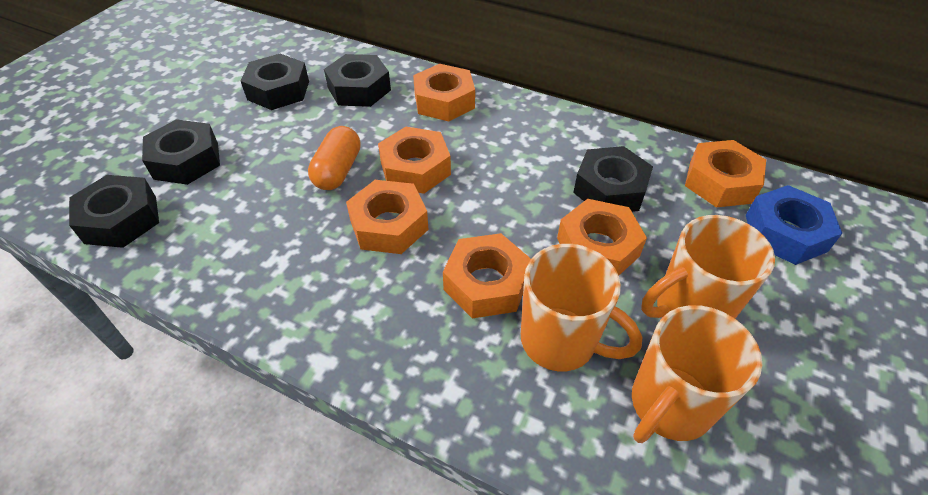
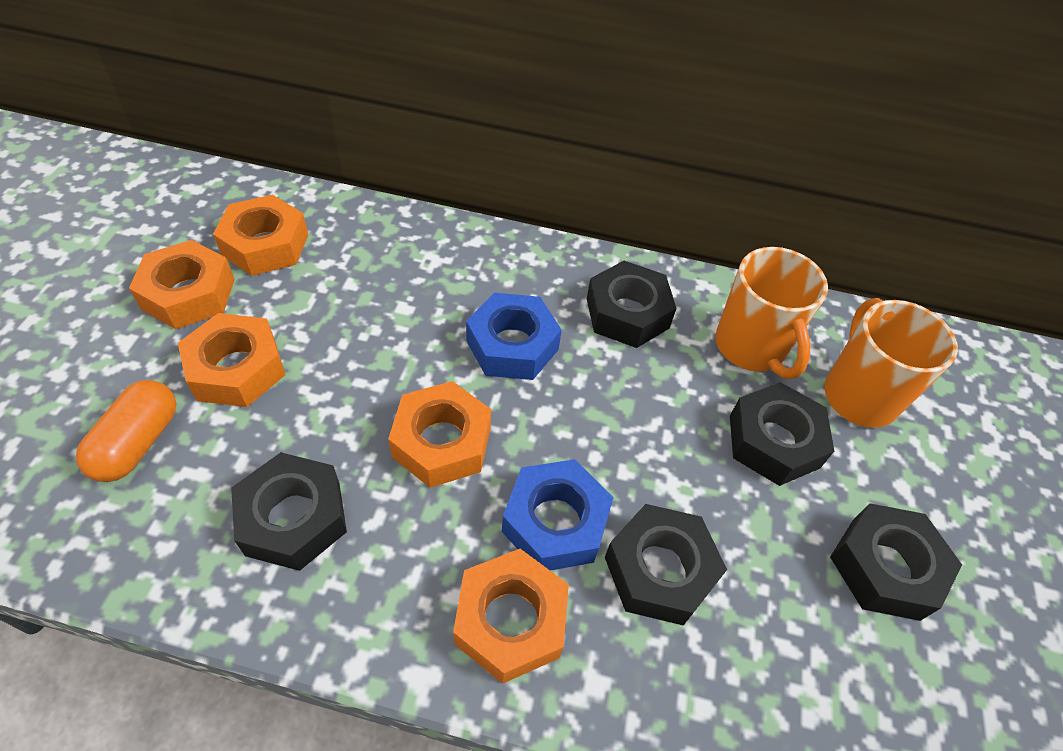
blue nut: 1 -> 2
orange mug: 3 -> 2
orange nut: 6 -> 5

